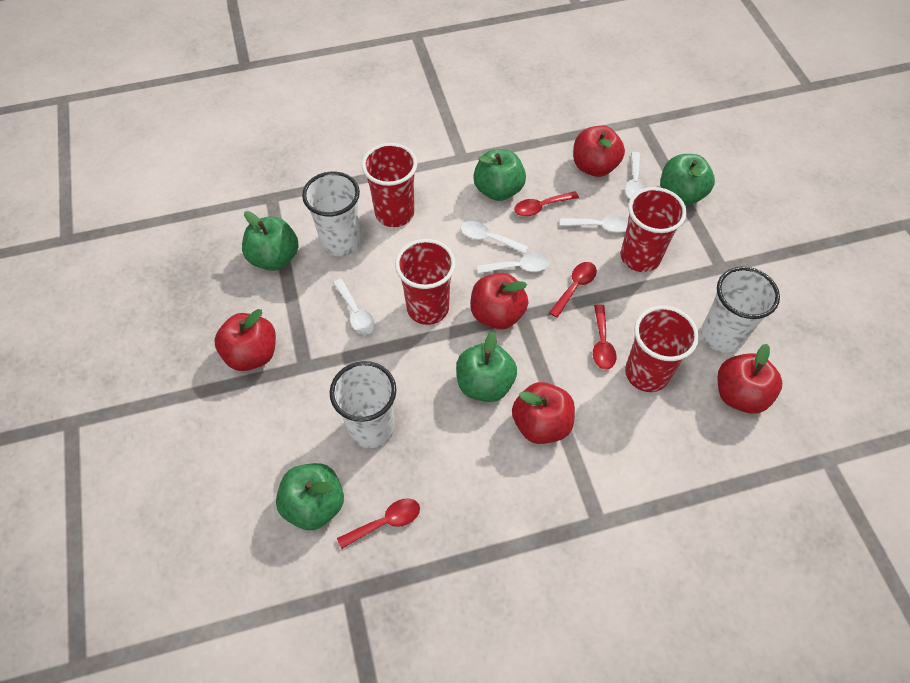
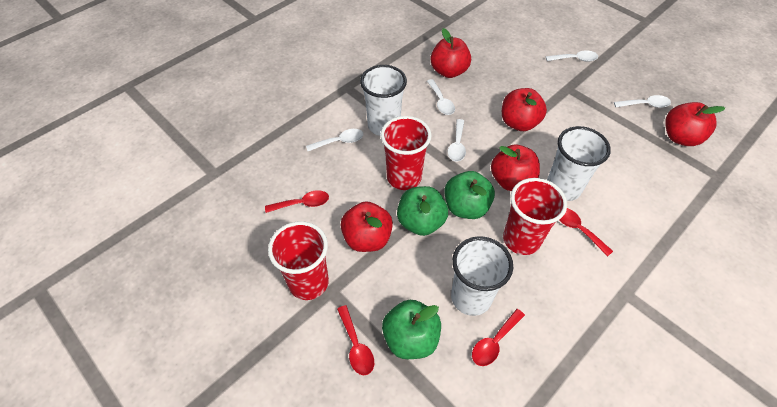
green apple: 5 -> 3
red cup: 4 -> 3

